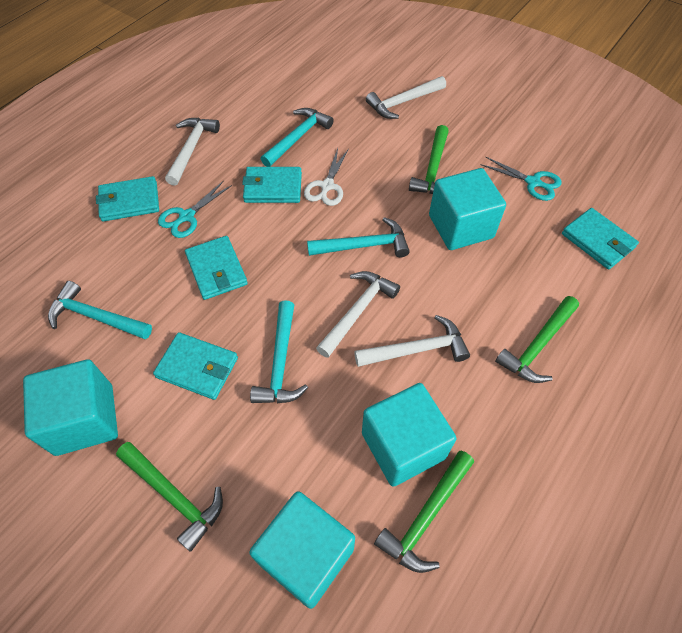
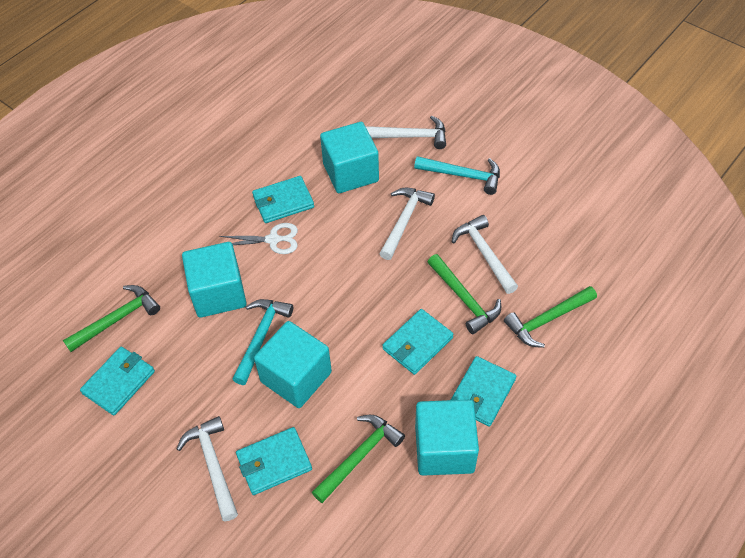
turquoise hammer: 4 -> 2
turquoise scissors: 2 -> 0

